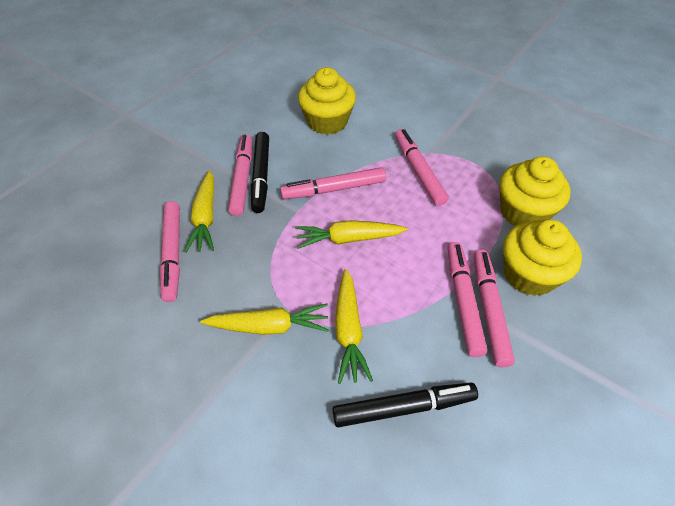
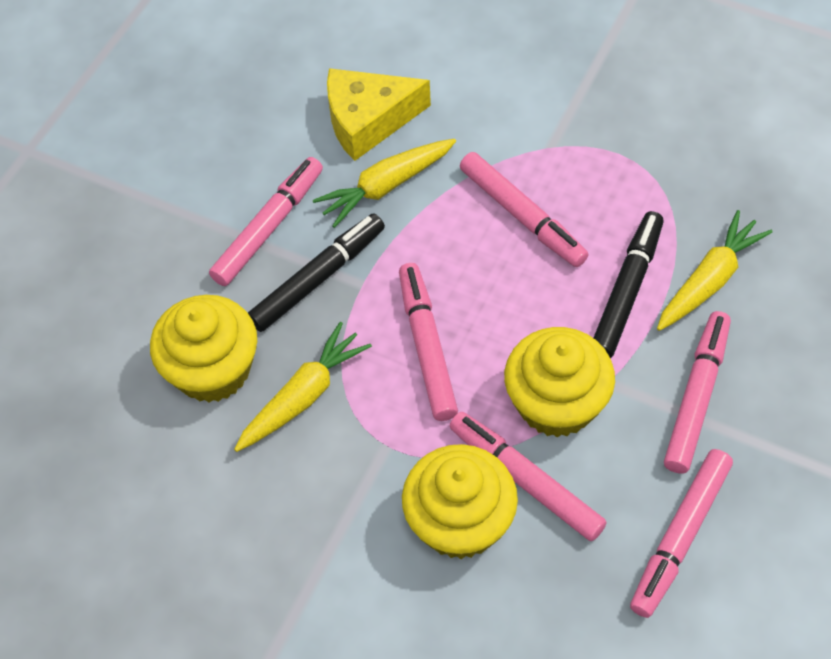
yellow carrot: 4 -> 3
yellow cheese: 0 -> 1

